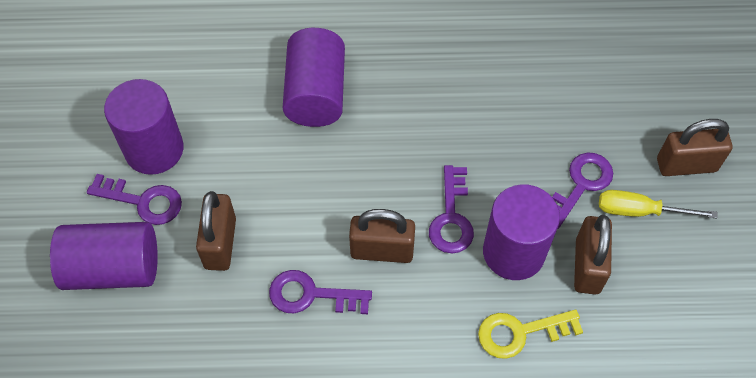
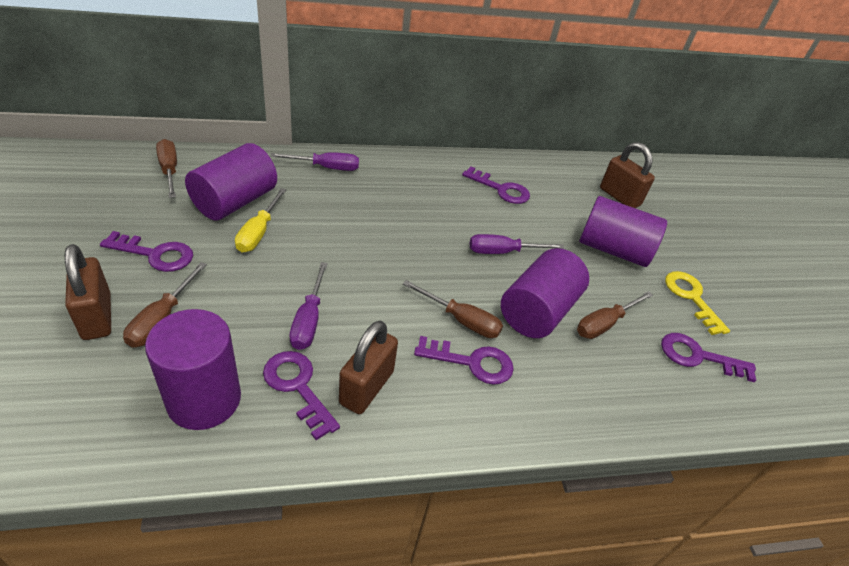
brown padlock: 4 -> 3
brown screwdriver: 0 -> 4
purple key: 4 -> 5
purple screwdriver: 0 -> 3

